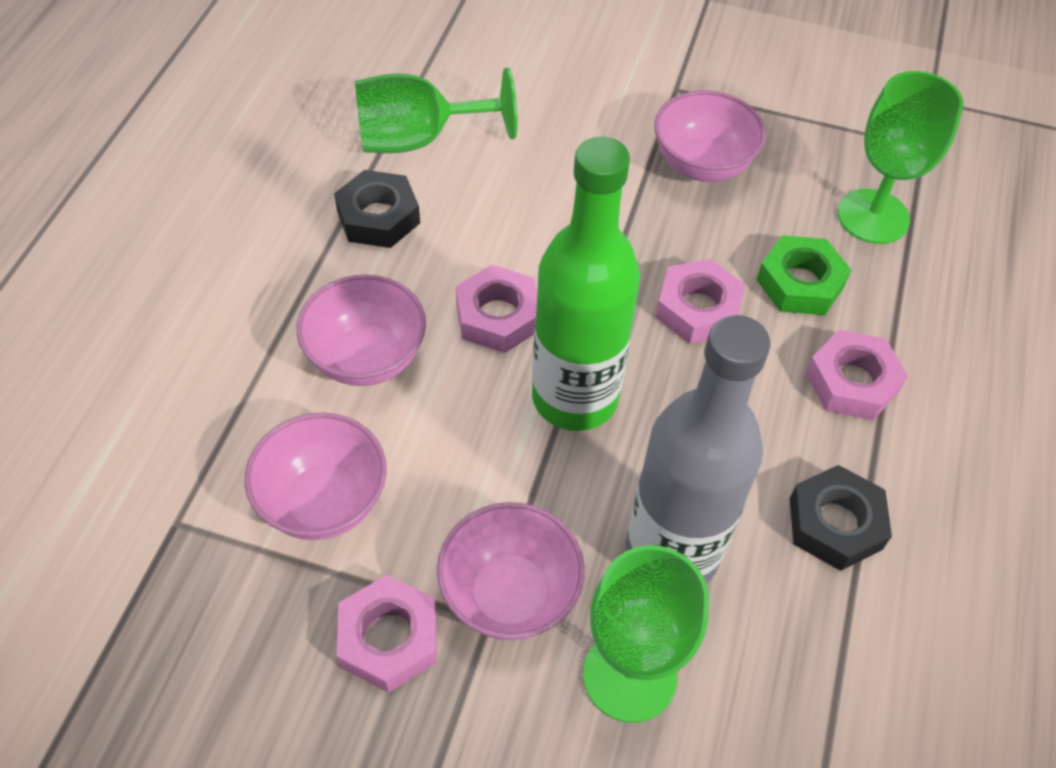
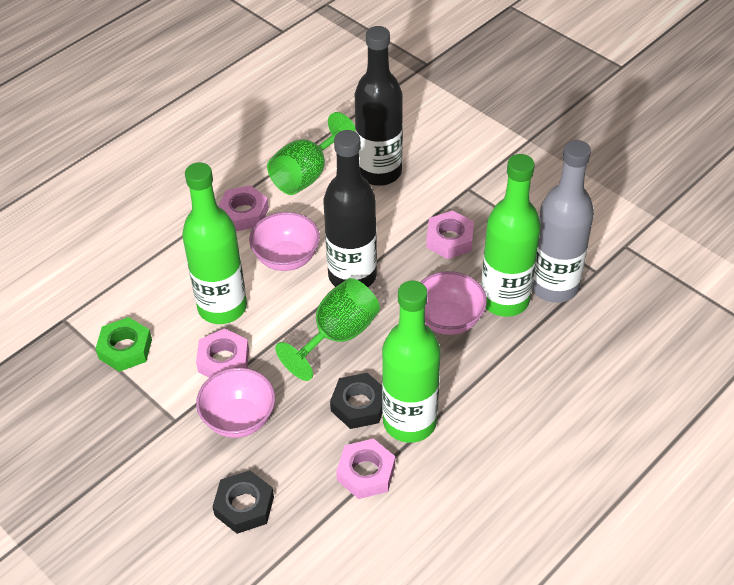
black bottle: 0 -> 2
green bottle: 1 -> 3
green goblet: 3 -> 2
pink bowl: 4 -> 3

